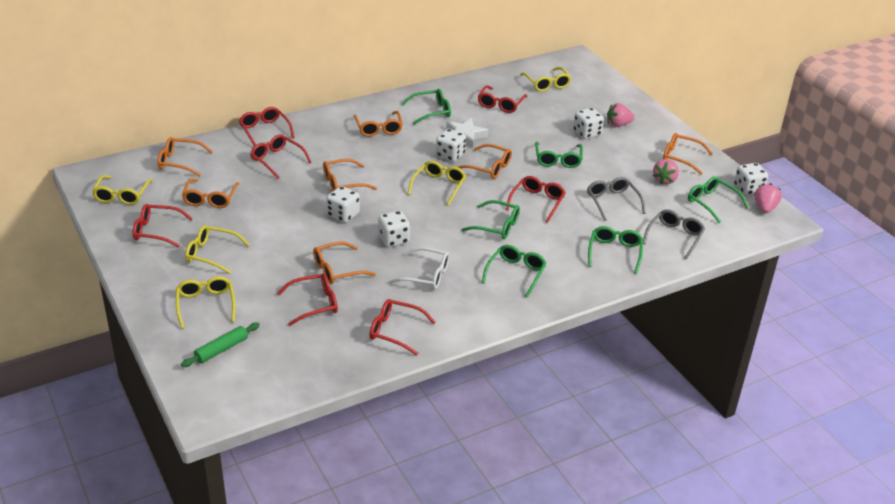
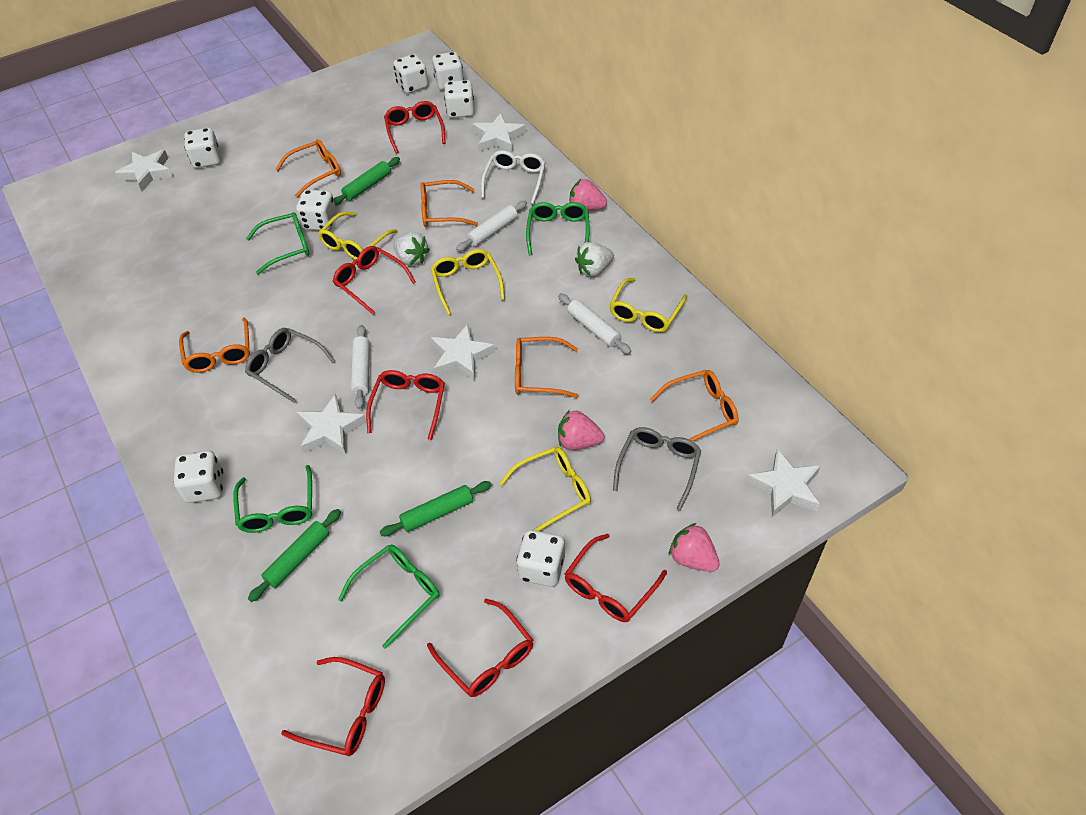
green glasses: 6 -> 4
green rolling pin: 1 -> 3
orange glasses: 7 -> 5
red glasses: 7 -> 6
white dice: 5 -> 7
white rolling pin: 0 -> 3
white star: 1 -> 5
white strawberry: 0 -> 2
yellow glasses: 5 -> 4

